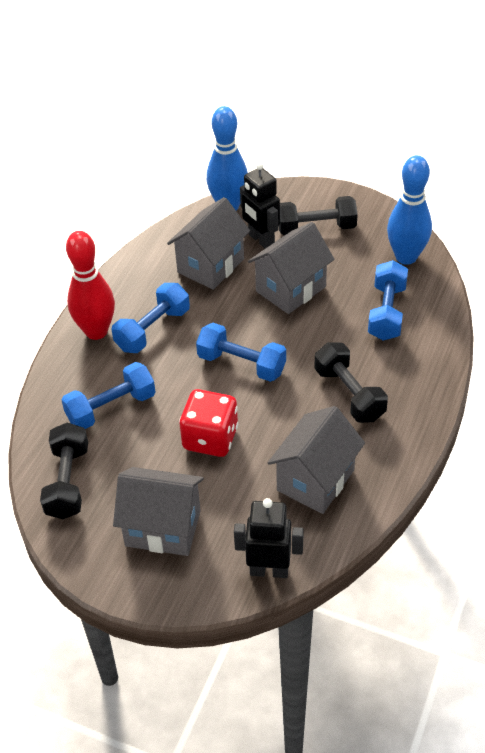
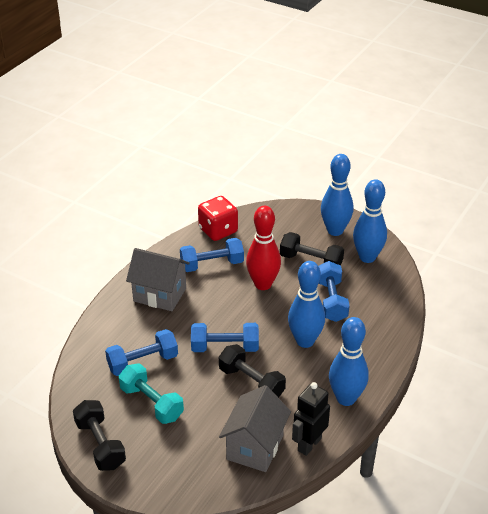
black robot: 2 -> 1
blue bowling pin: 2 -> 4
grey house: 4 -> 2
turquoise dumbbell: 0 -> 1

